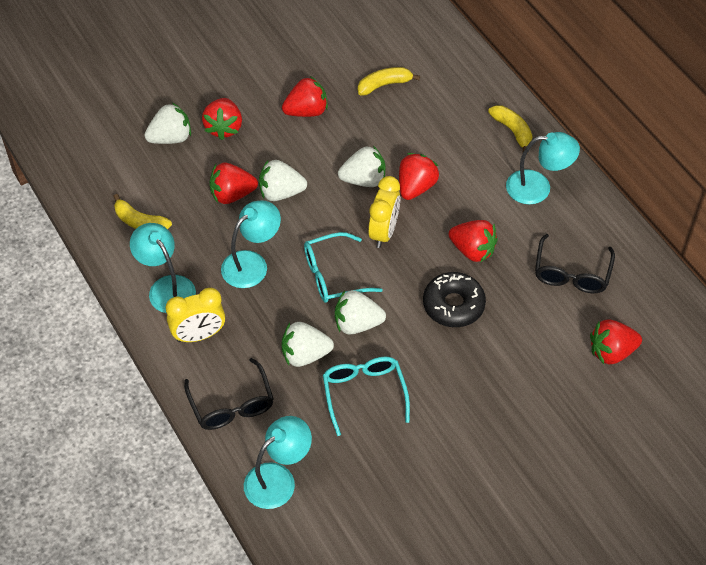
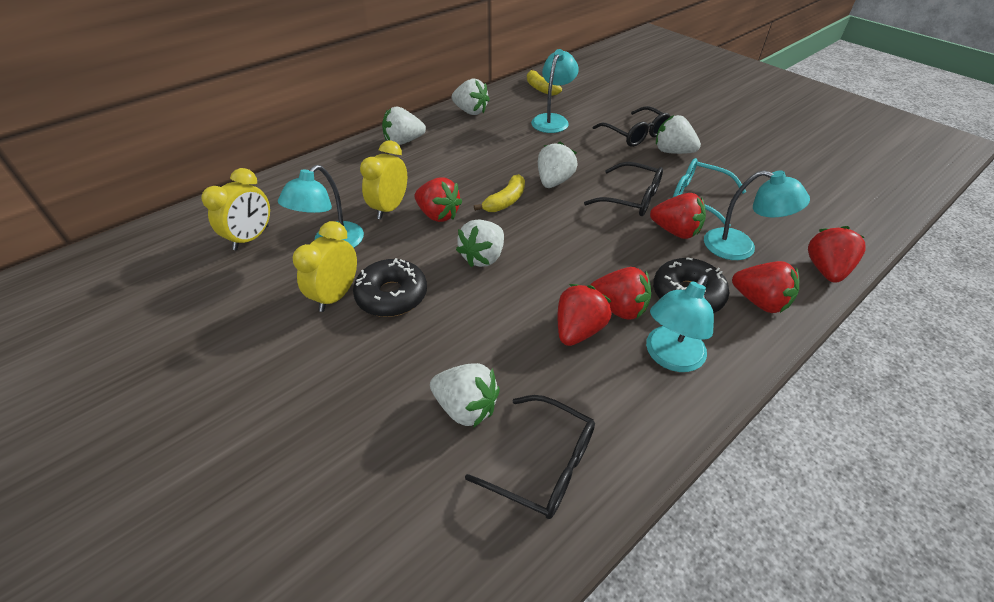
black donut: 1 -> 2
black glasses: 2 -> 3
turquoise glasses: 2 -> 1
white strawberry: 5 -> 6
yellow banana: 3 -> 2
yellow clock: 2 -> 3

